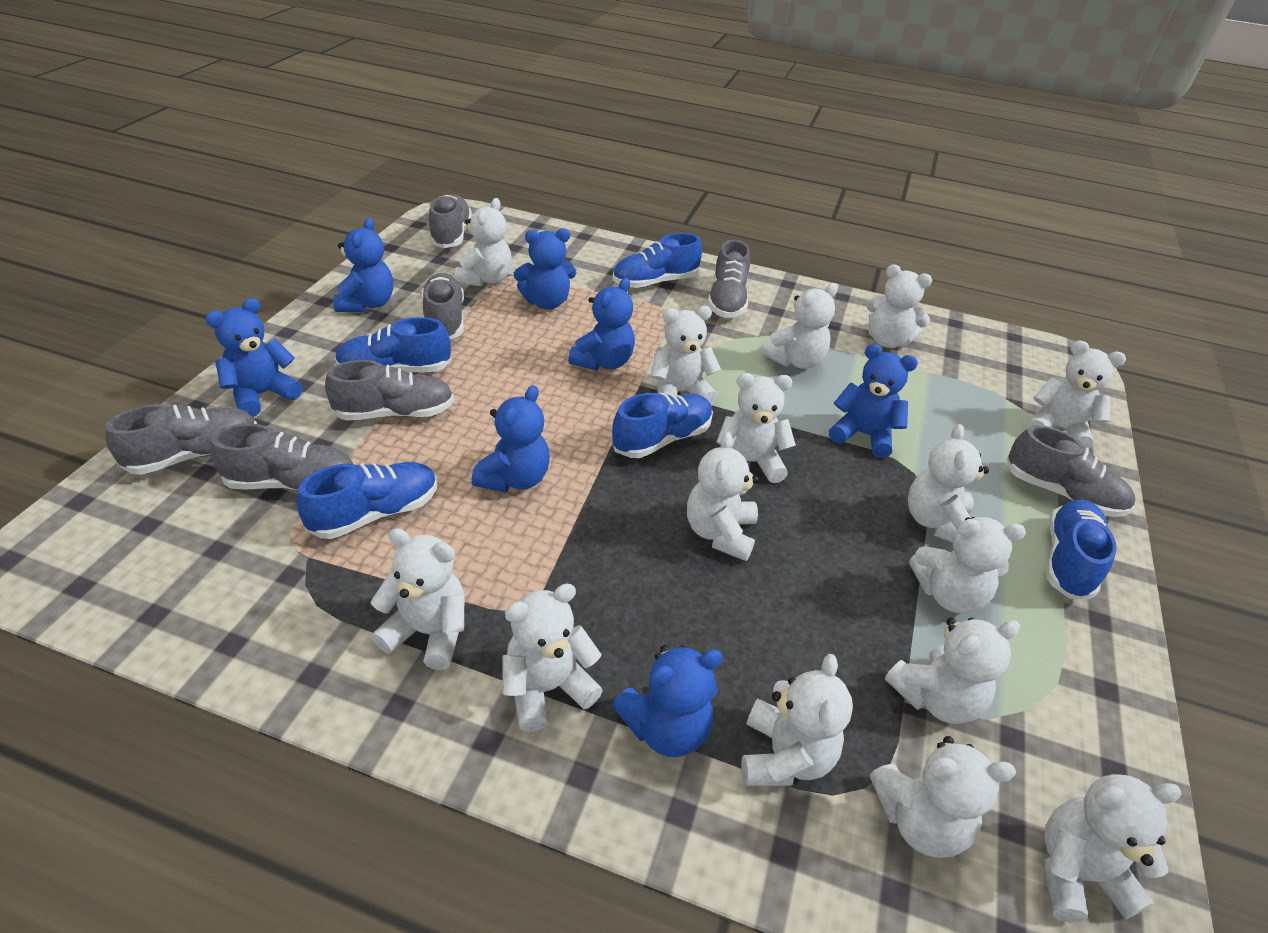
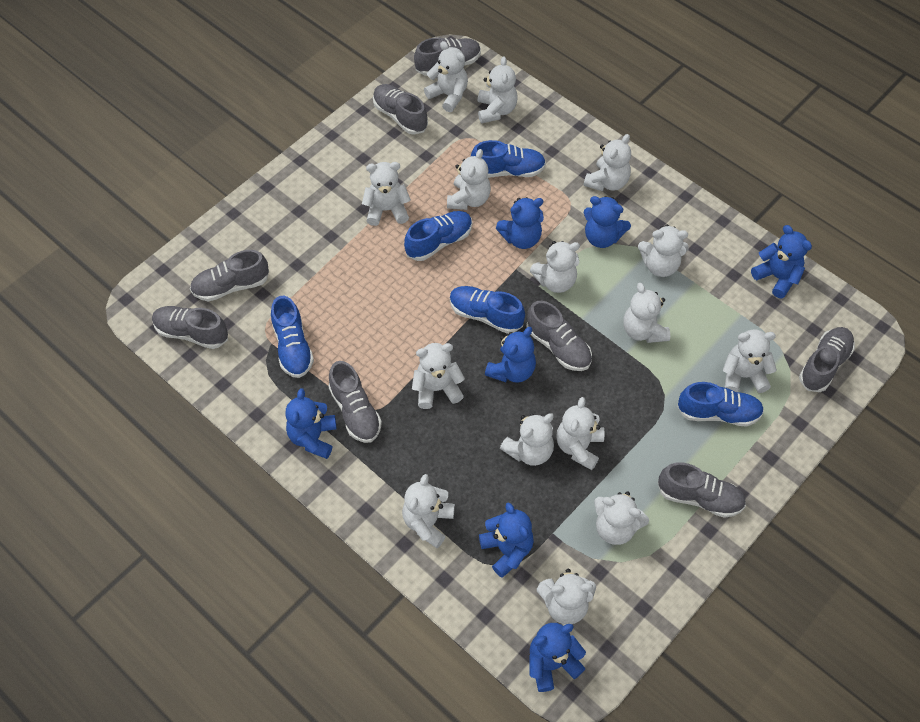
grey shoe: 7 -> 8

